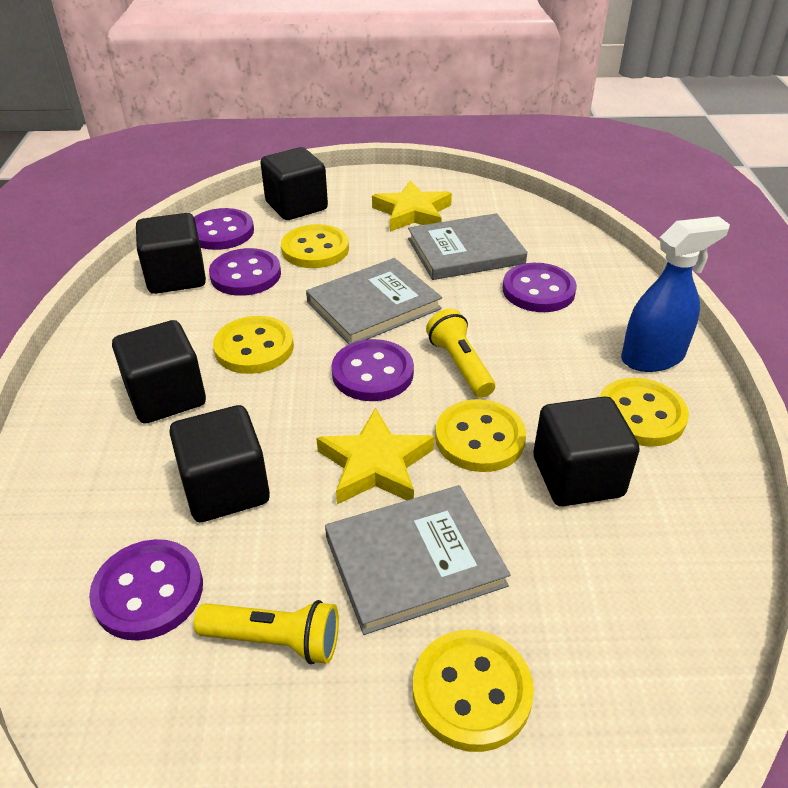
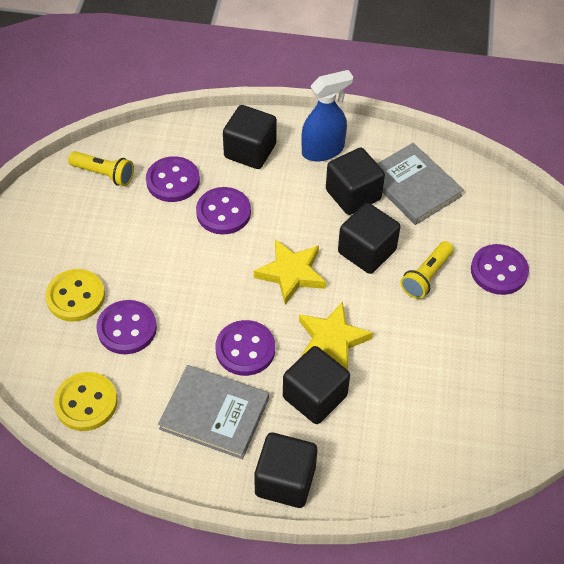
grey book: 3 -> 2
yellow button: 5 -> 2

